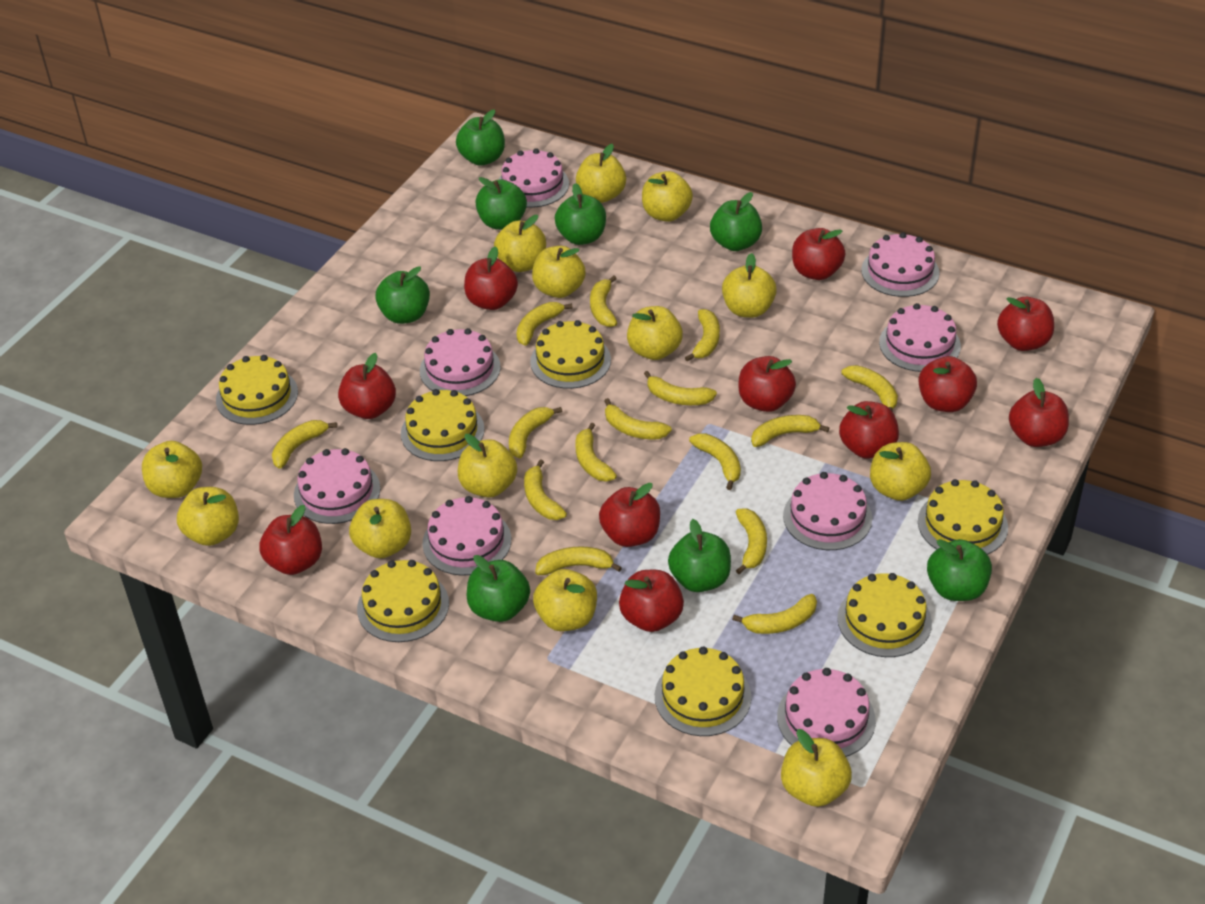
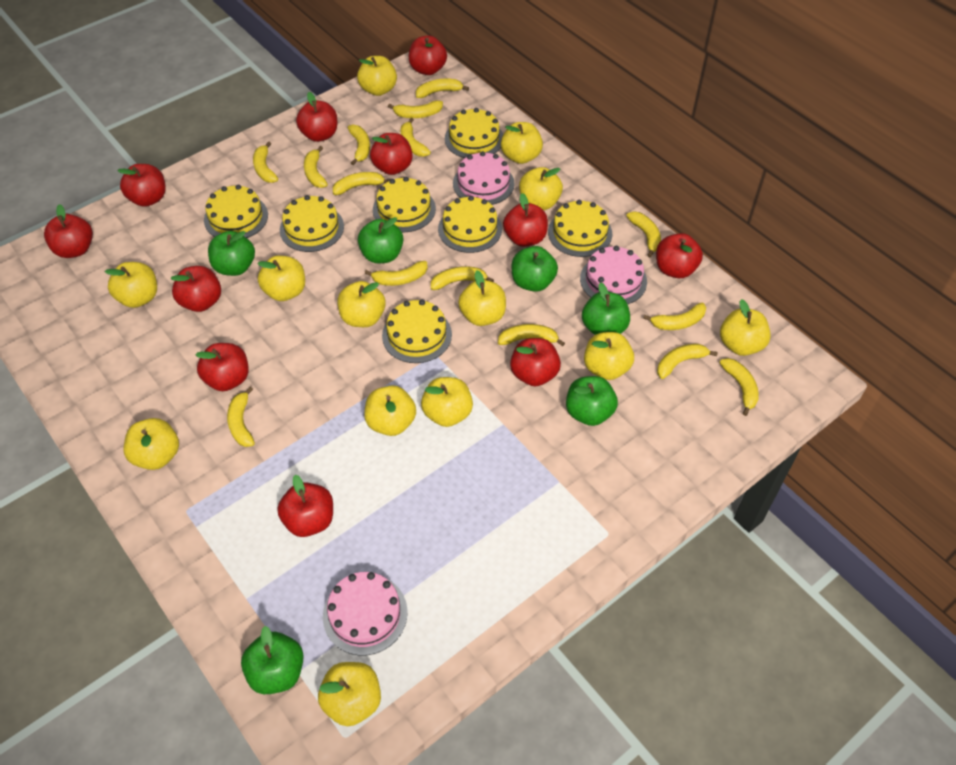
green apple: 8 -> 6
pink cake: 8 -> 3

